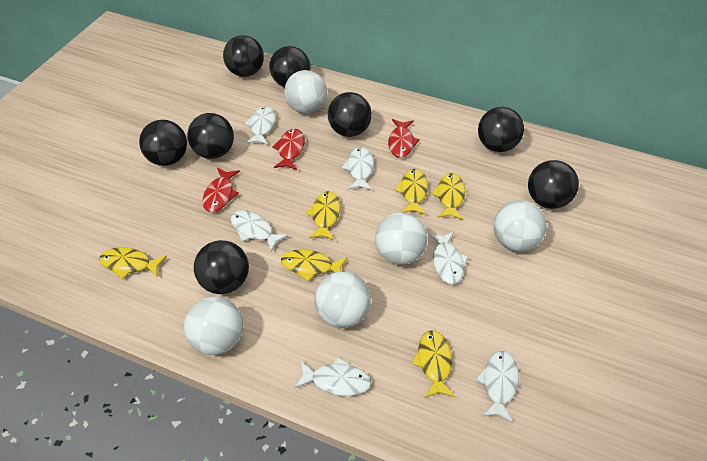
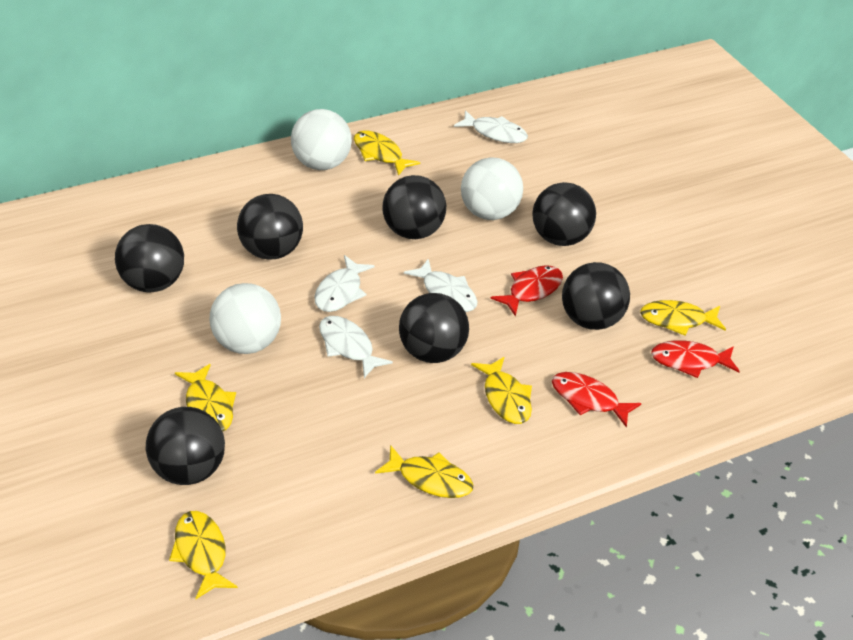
black ball: 8 -> 7
white ball: 5 -> 3
white fish: 6 -> 4

